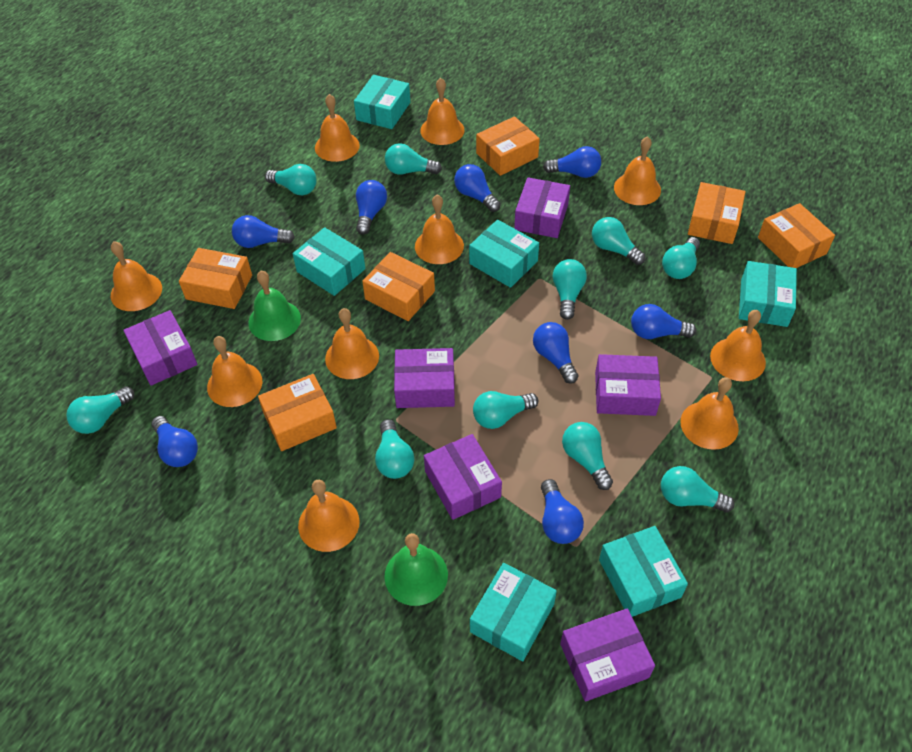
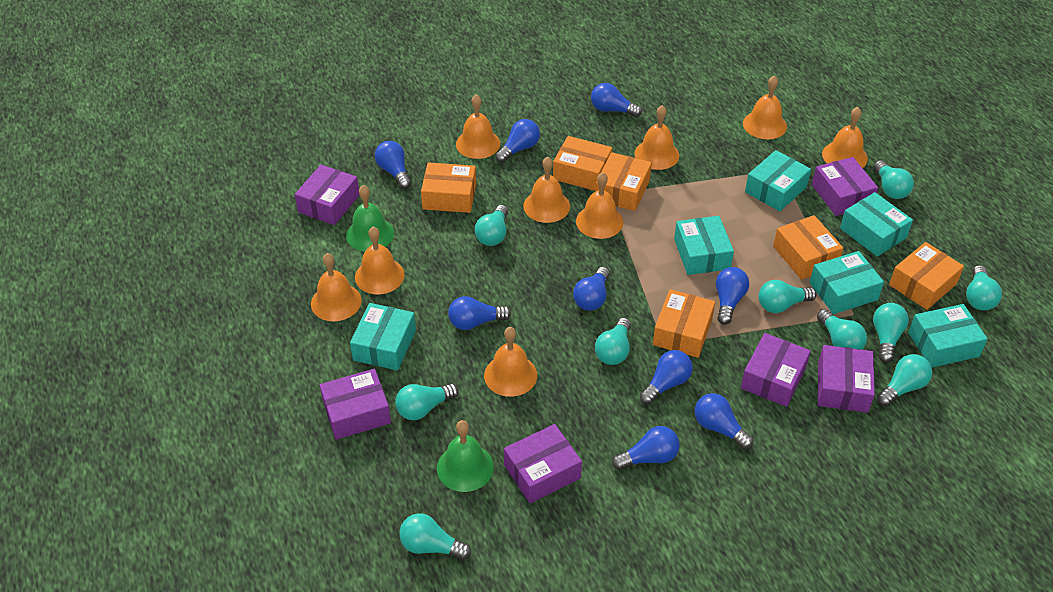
blue light bulb: 8 -> 9
orange bell: 10 -> 9

